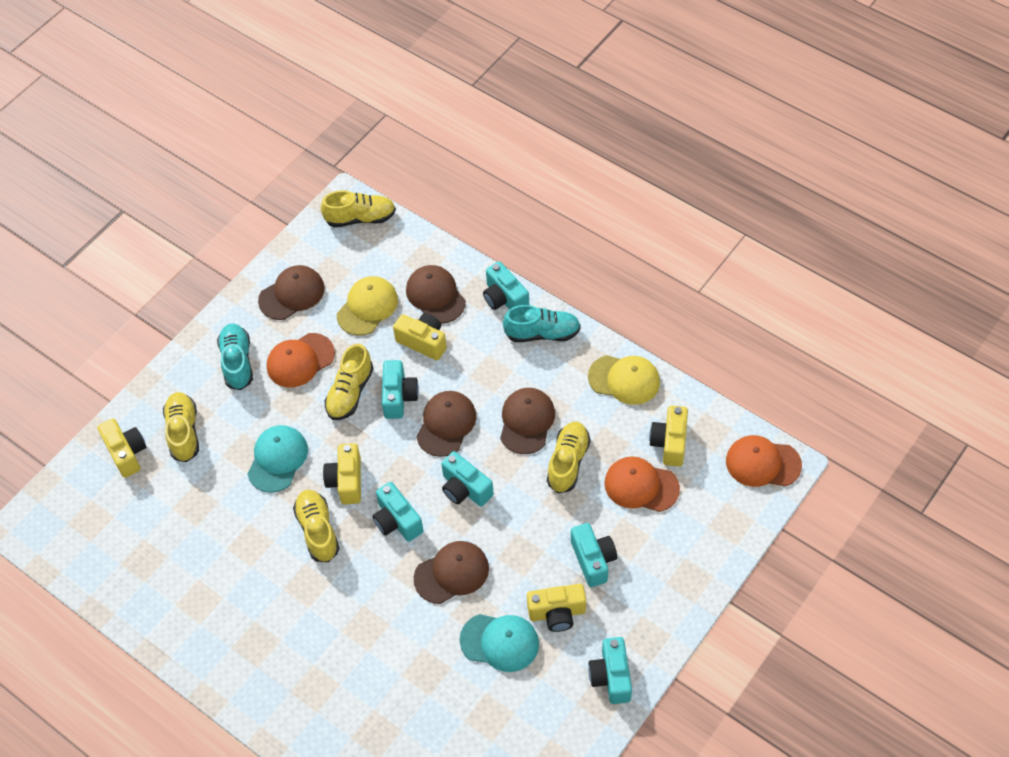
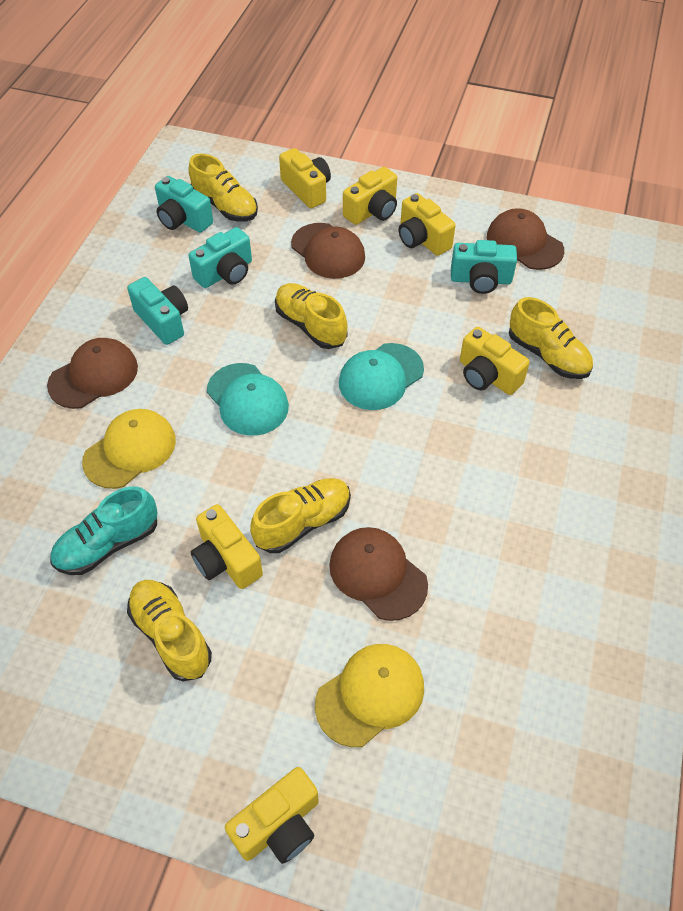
brown cap: 5 -> 4
orange cap: 3 -> 0
turquoise camera: 6 -> 4
turquoise shoe: 2 -> 1
yellow camera: 5 -> 6

